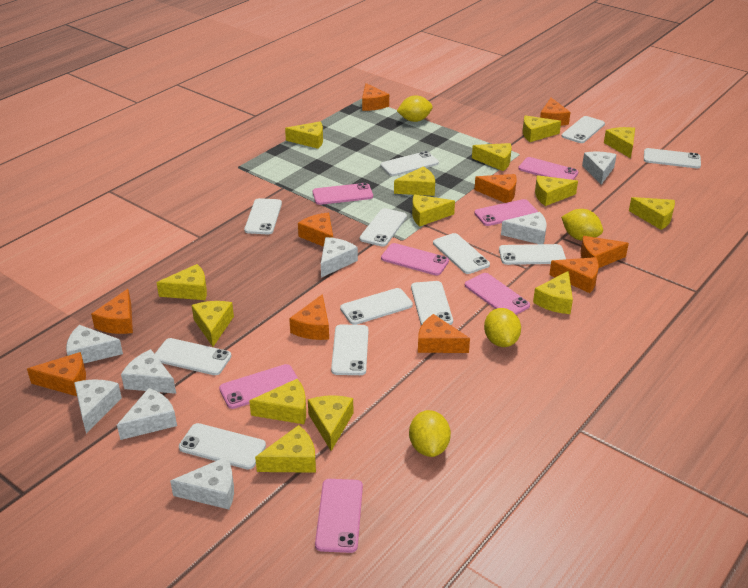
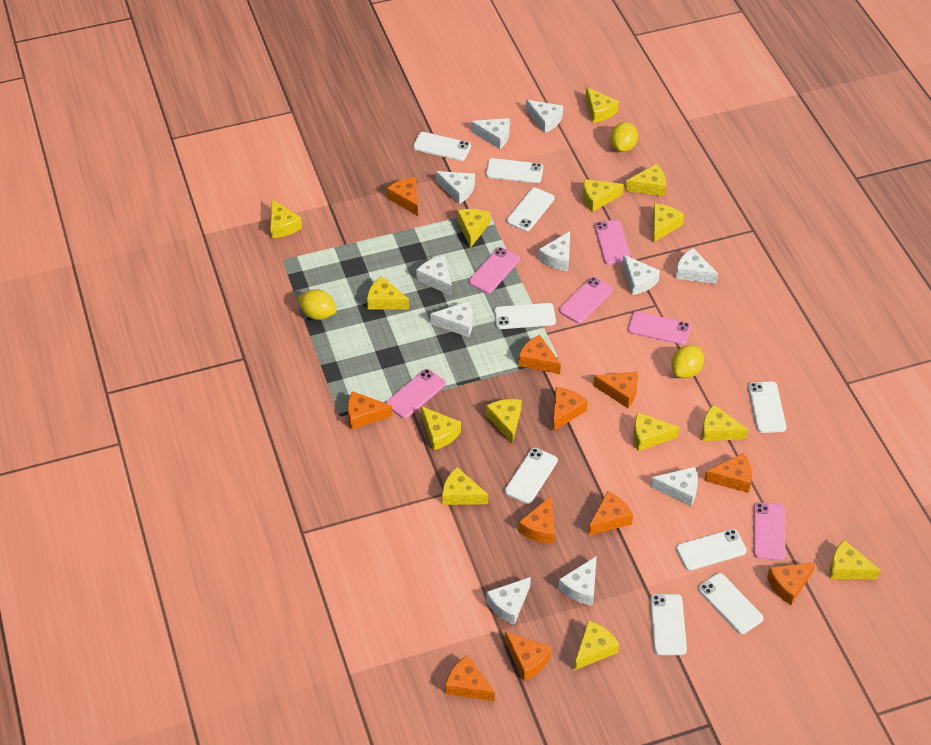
orange cheese: 10 -> 11
pink phone: 7 -> 6
white cheese: 8 -> 11
white phone: 12 -> 9
yellow lemon: 4 -> 3

